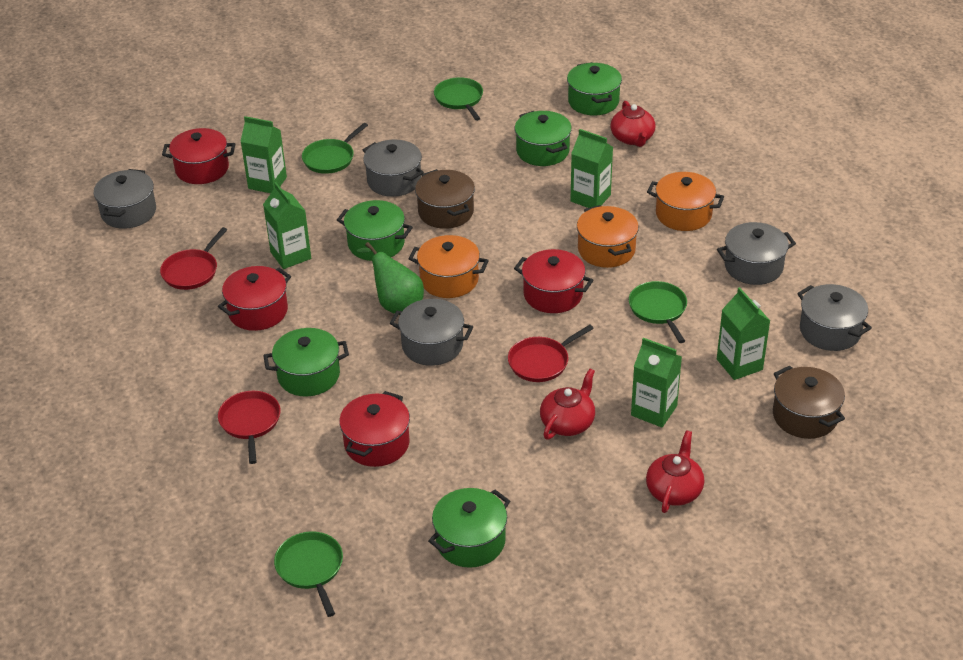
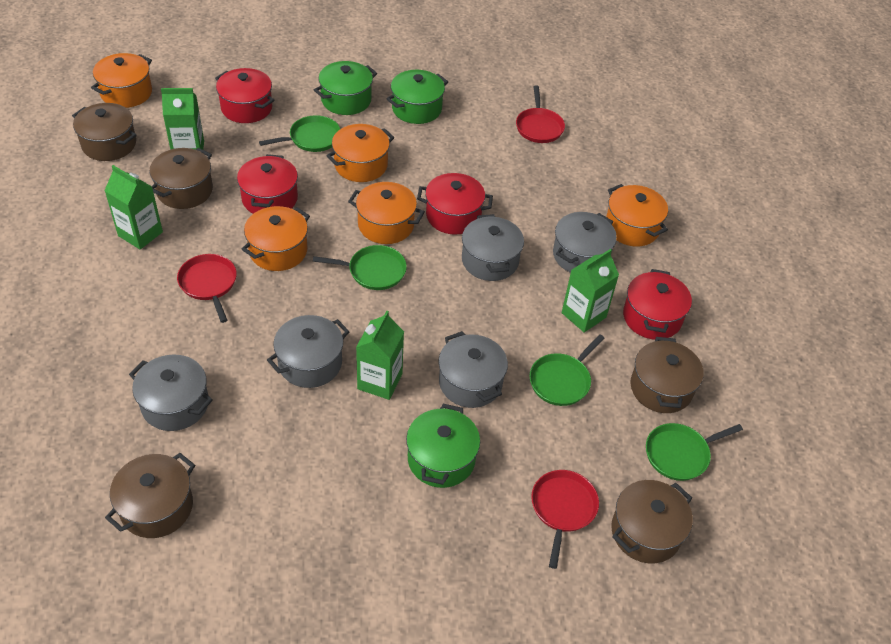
brown pot: 2 -> 5
green carton: 5 -> 4
green pear: 1 -> 0
green pot: 5 -> 3
orange pot: 3 -> 5
red teapot: 3 -> 0

